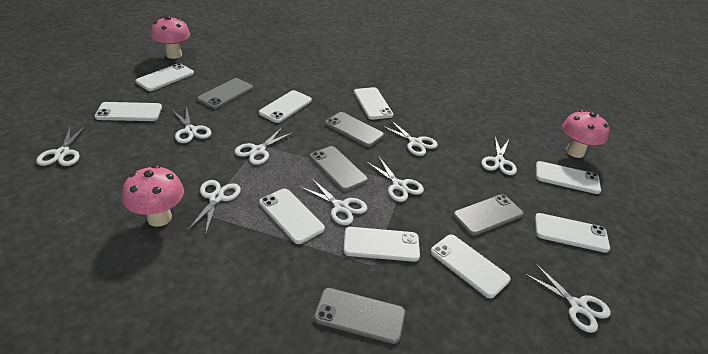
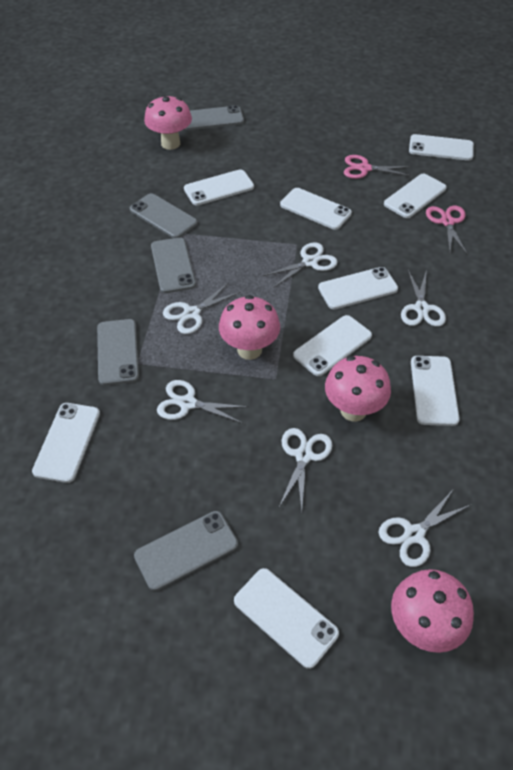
pink mushroom: 3 -> 4
pink scissors: 0 -> 2
white scissors: 9 -> 6

